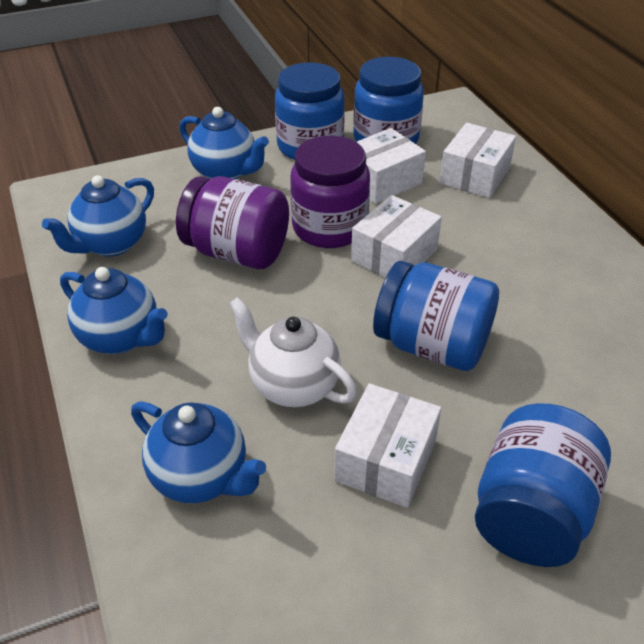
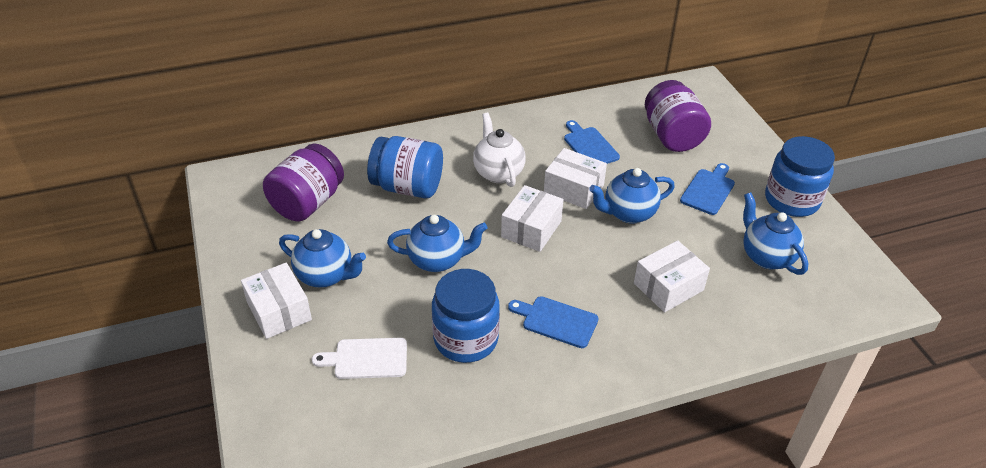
blue cutting board: 0 -> 3
blue jar: 4 -> 3
white cutting board: 0 -> 1

